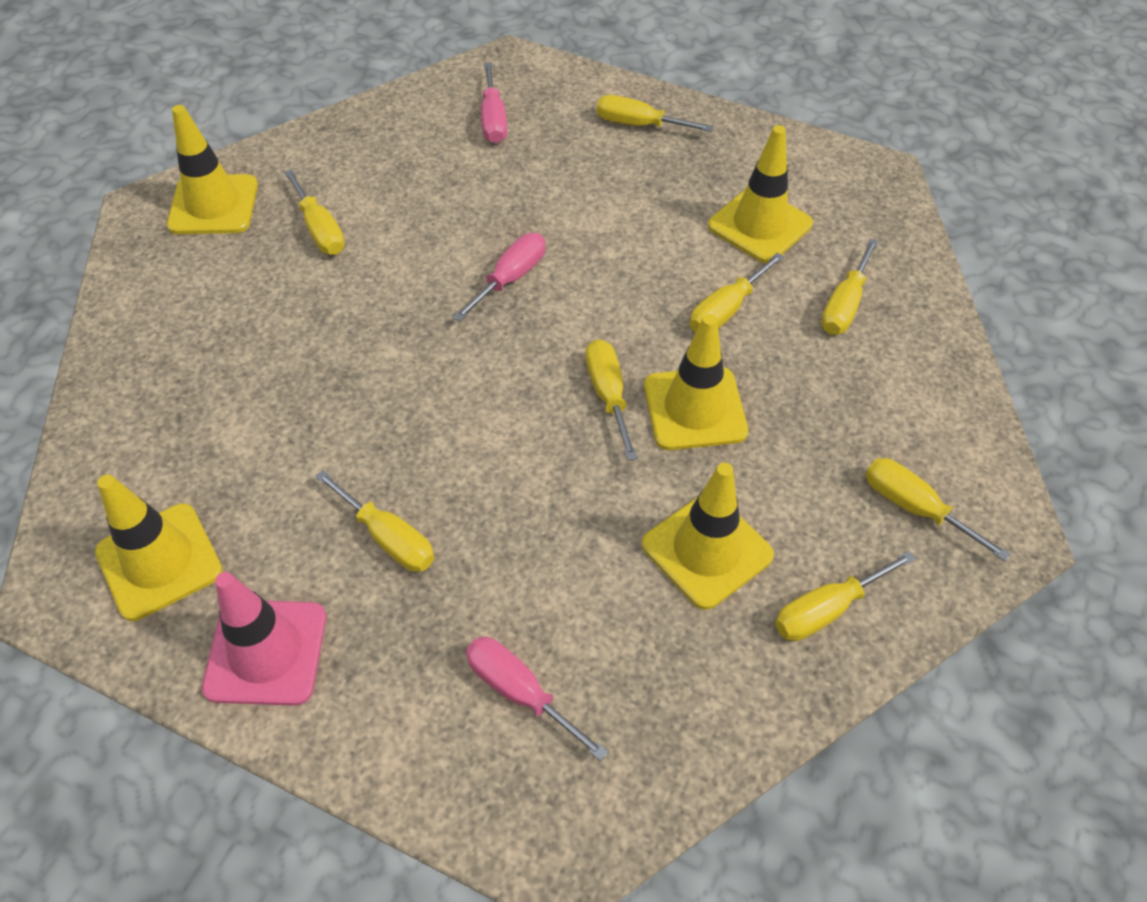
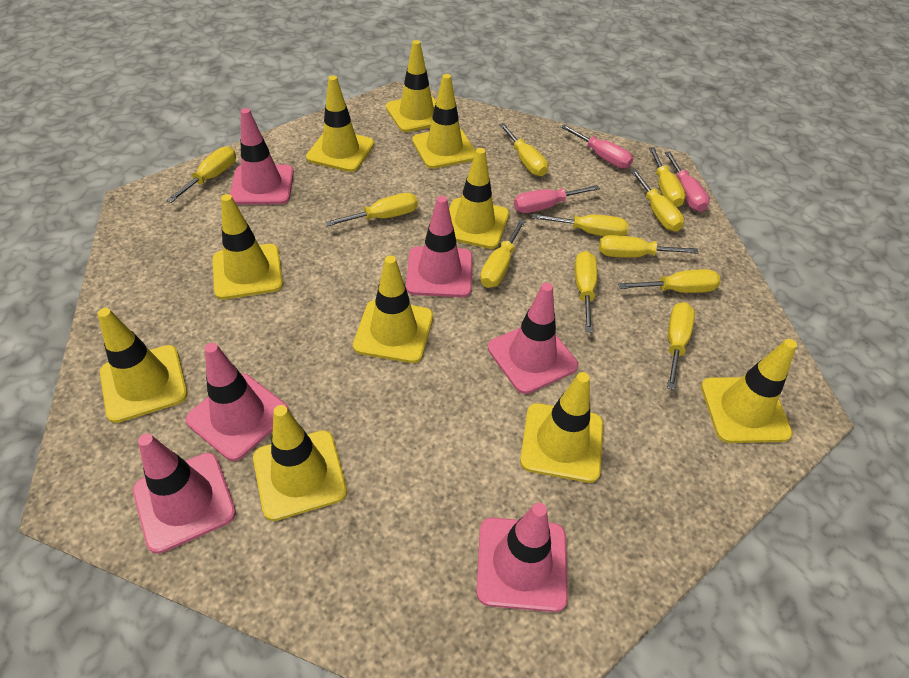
pink traffic cone: 1 -> 6
yellow screwdriver: 8 -> 11
yellow traffic cone: 5 -> 10

